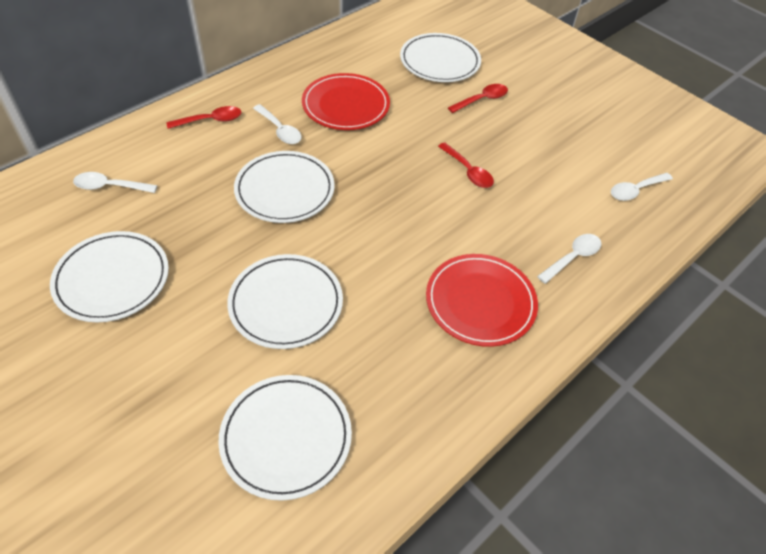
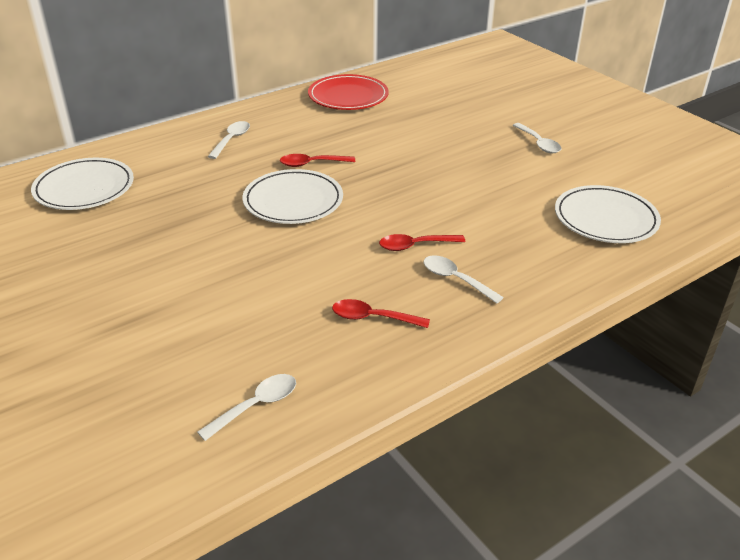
red plate: 2 -> 1
white plate: 5 -> 3

